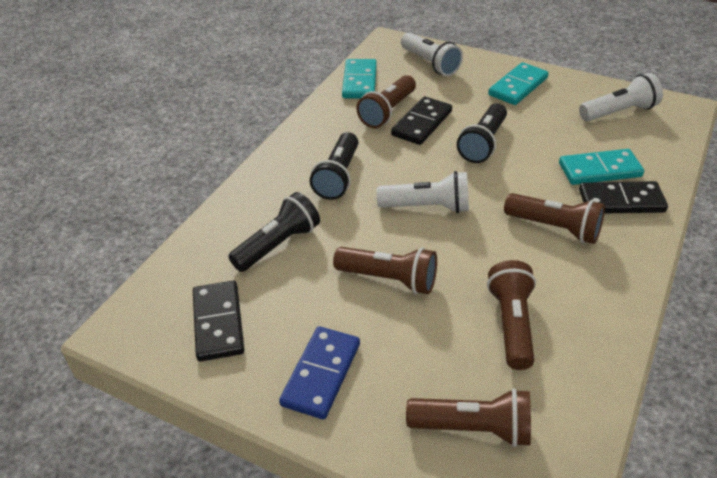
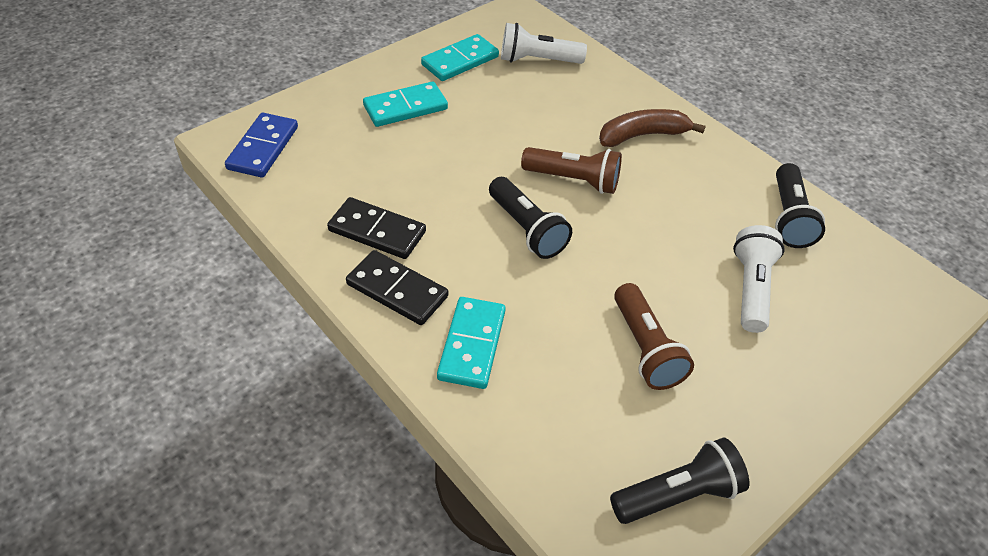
black domino: 3 -> 2
brown banana: 0 -> 1
brown flashlight: 5 -> 2
white flashlight: 3 -> 2

